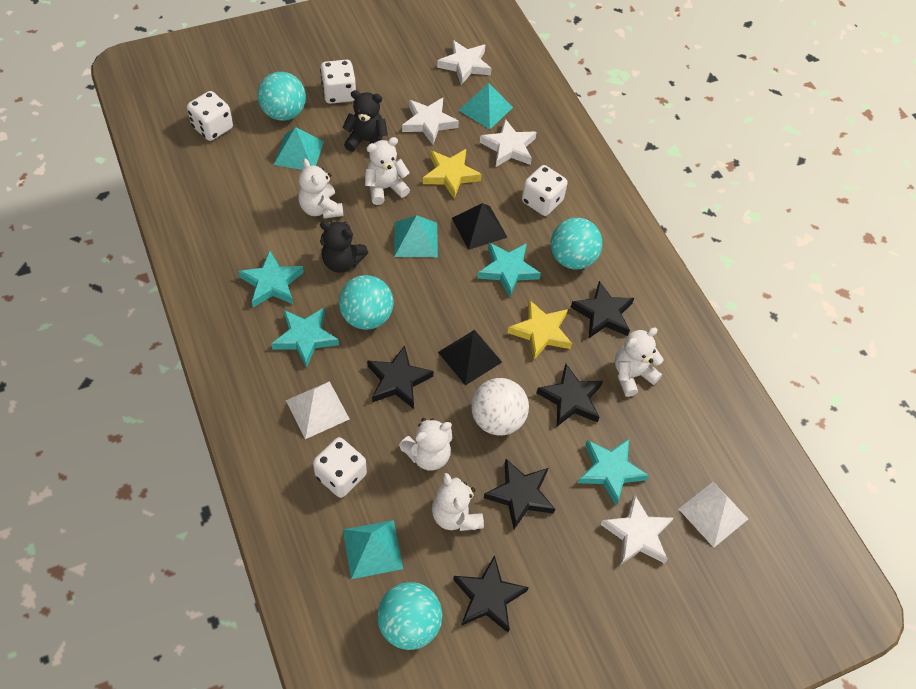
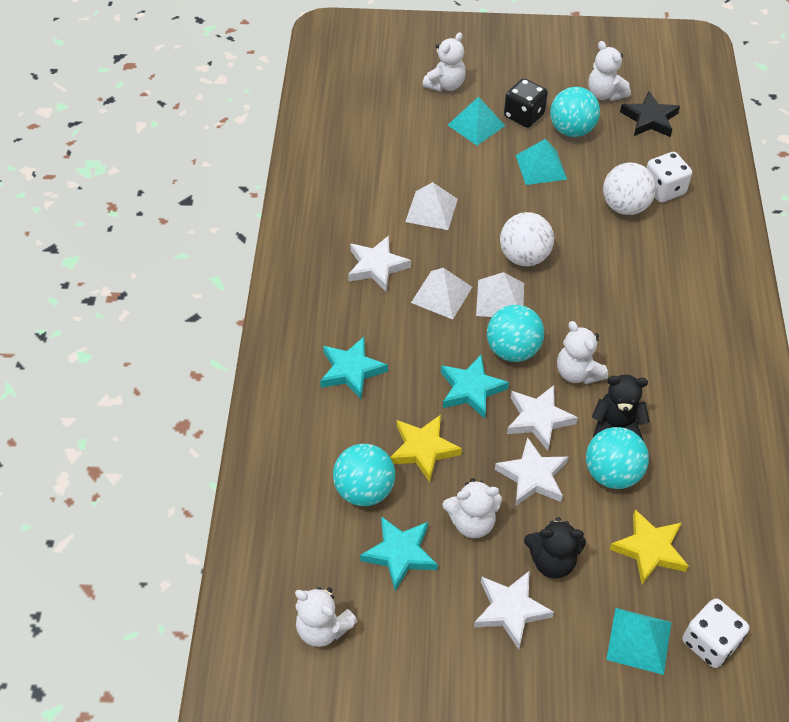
black dice: 0 -> 1
black pyramid: 2 -> 0
black star: 5 -> 1
turquoise pyramid: 4 -> 3
turquoise star: 4 -> 3
white ball: 1 -> 2
white dice: 4 -> 2
white pyramid: 2 -> 3

